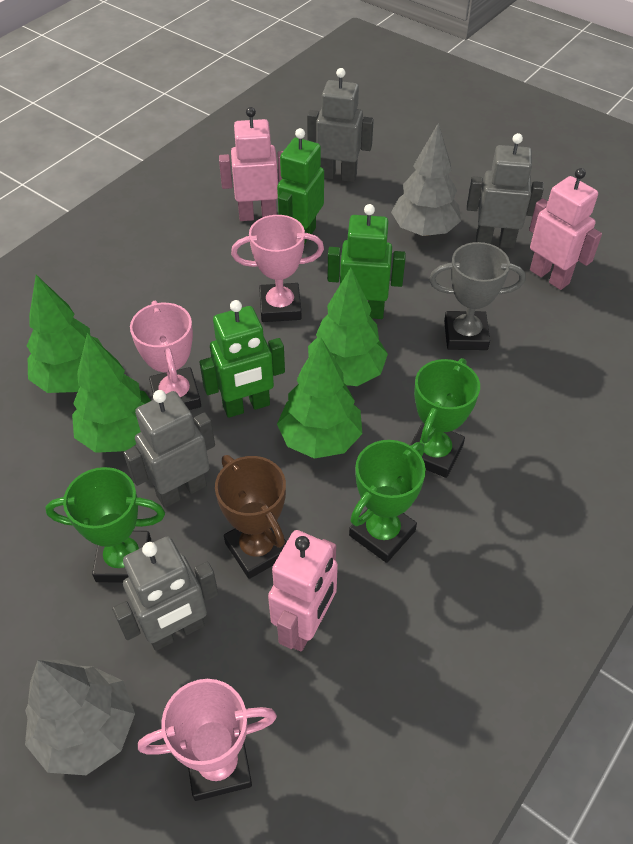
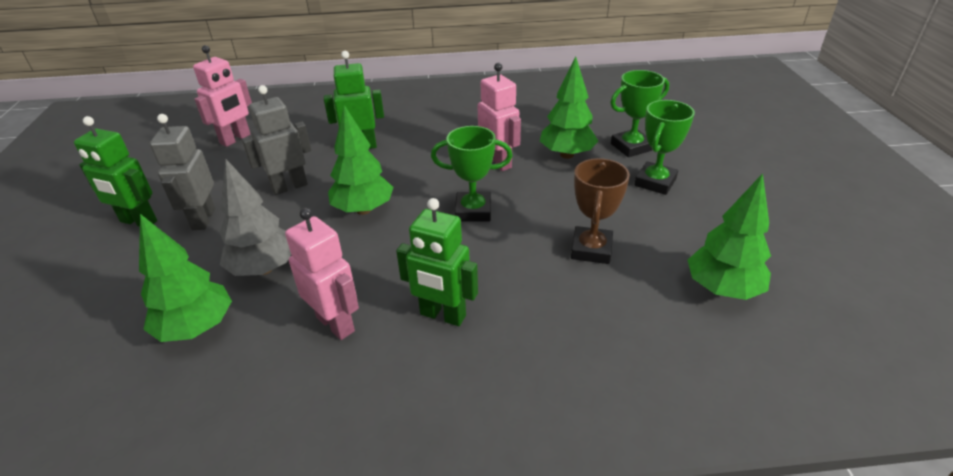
grey robot: 4 -> 2
grey tree: 2 -> 1
grey trophy: 1 -> 0
pink trophy: 3 -> 0

